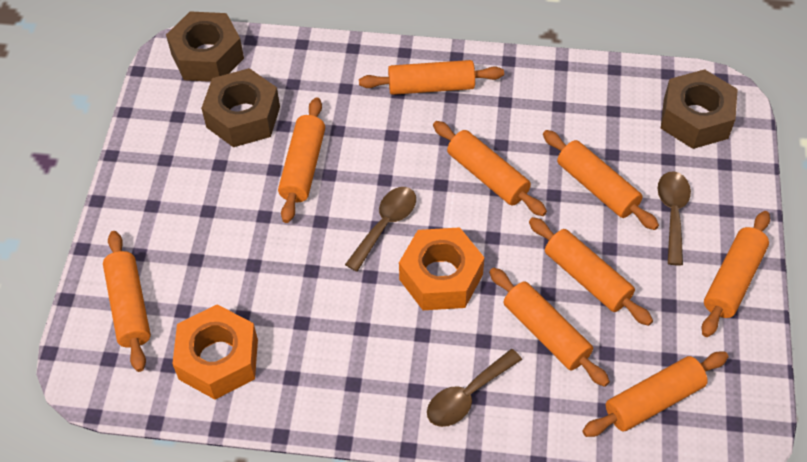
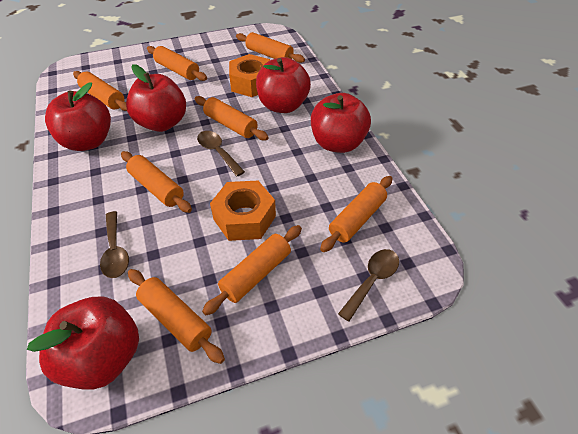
brown nut: 3 -> 0
orange rolling pin: 9 -> 8
red apple: 0 -> 5

